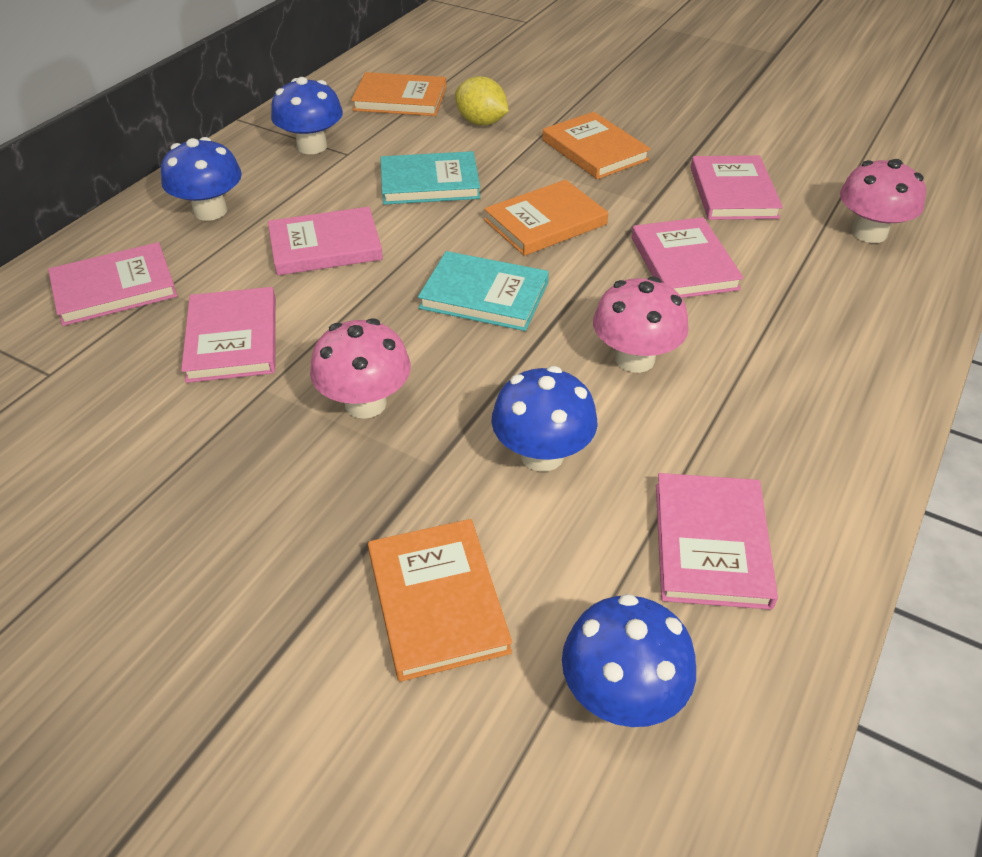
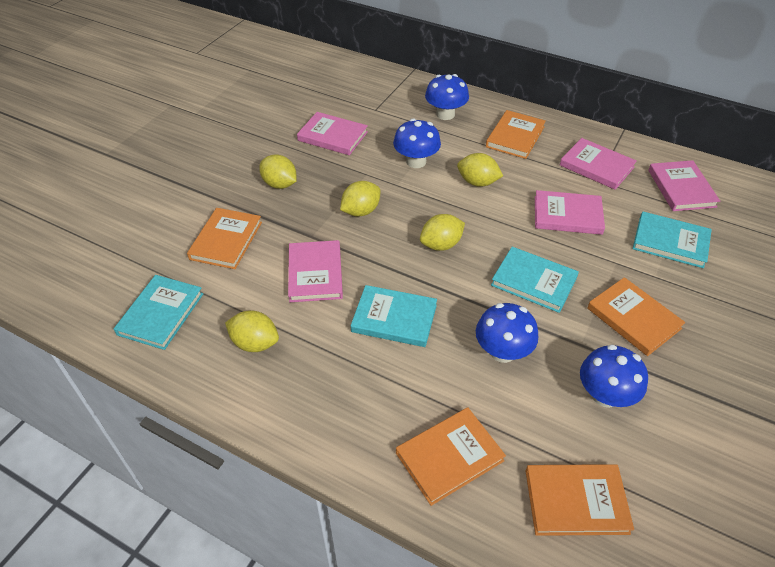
orange book: 4 -> 5
pink book: 6 -> 5
pink mushroom: 3 -> 0
turquoise book: 2 -> 4
yellow lemon: 1 -> 5

